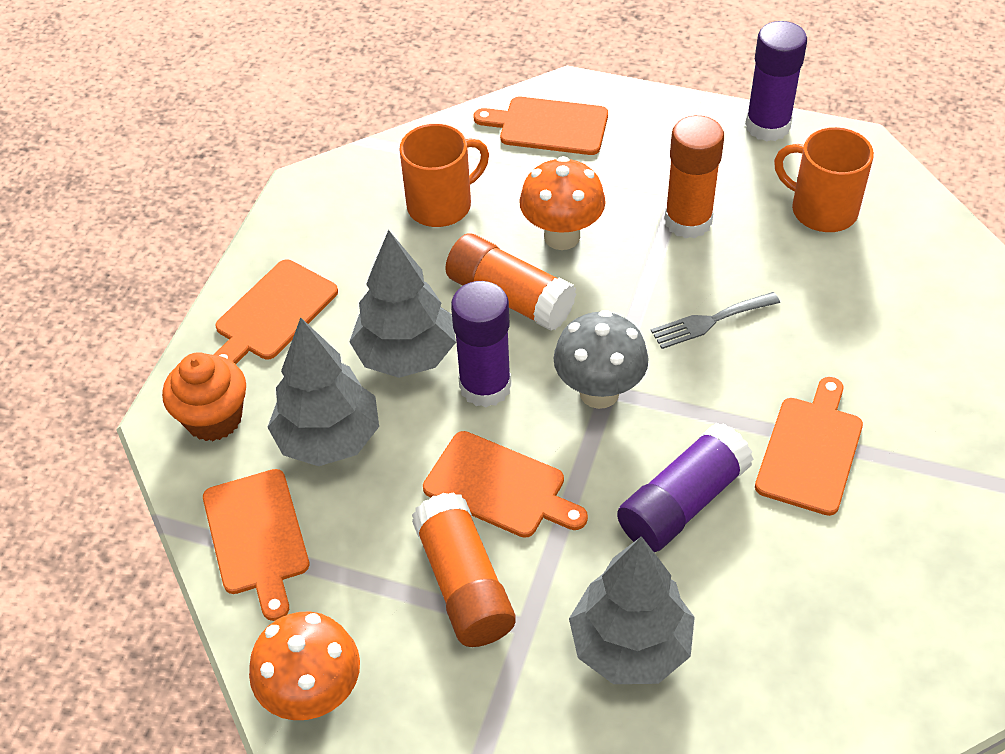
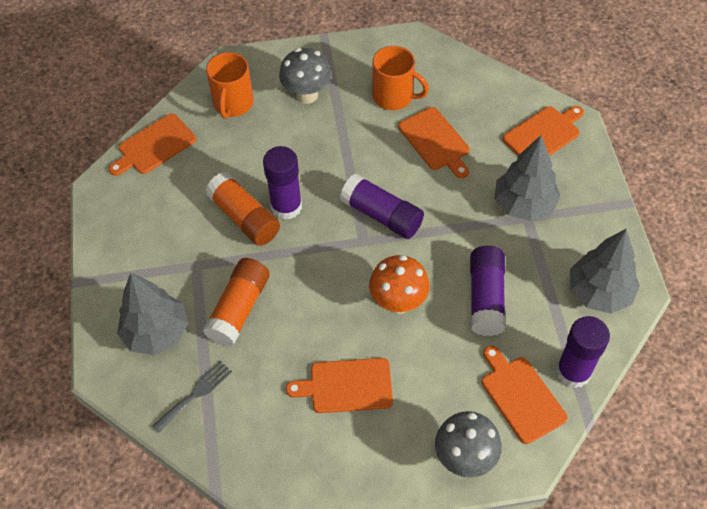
grey mushroom: 1 -> 2
orange cupcake: 1 -> 0
orange glue stick: 3 -> 2
orange mushroom: 2 -> 1
purple glue stick: 3 -> 4

